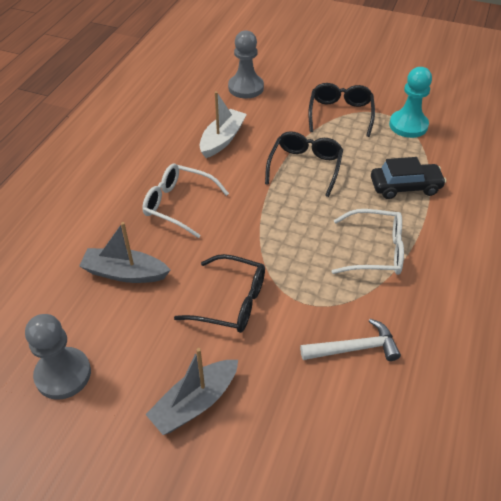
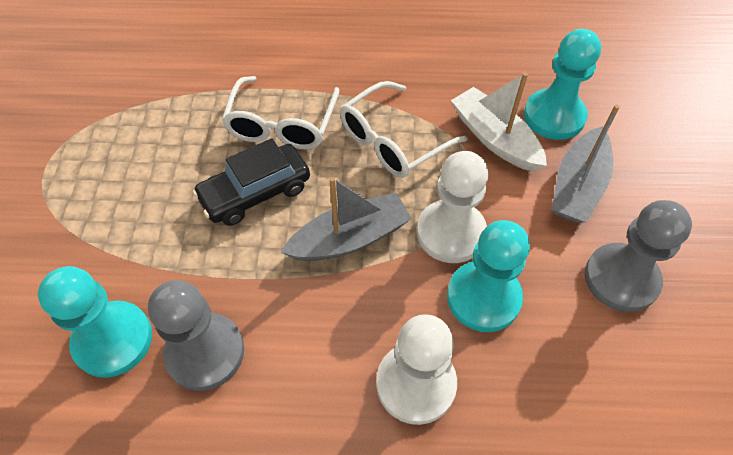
black glasses: 3 -> 0
turquoise pawn: 1 -> 3
white hammer: 1 -> 0
white pawn: 0 -> 2

